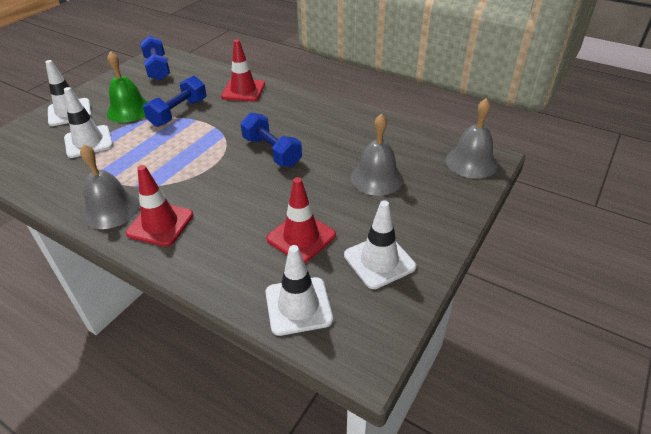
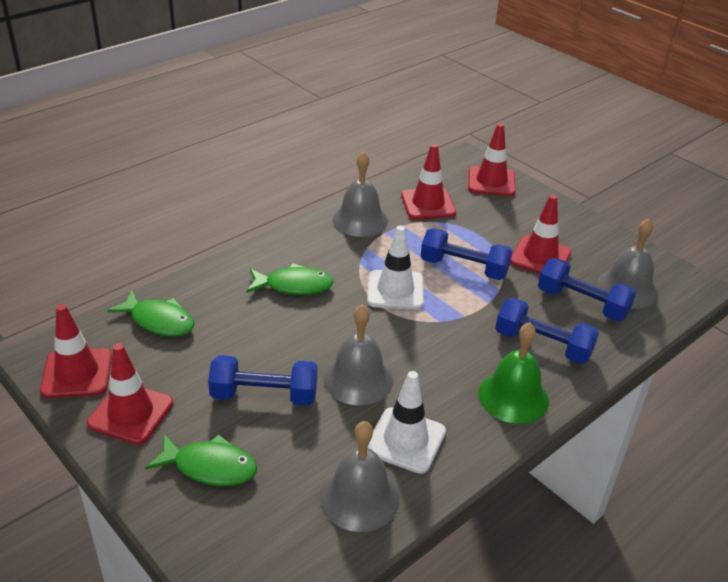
blue dumbbell: 3 -> 4
green fish: 0 -> 3
grey bell: 3 -> 4
red traffic cone: 3 -> 5
white traffic cone: 4 -> 2

